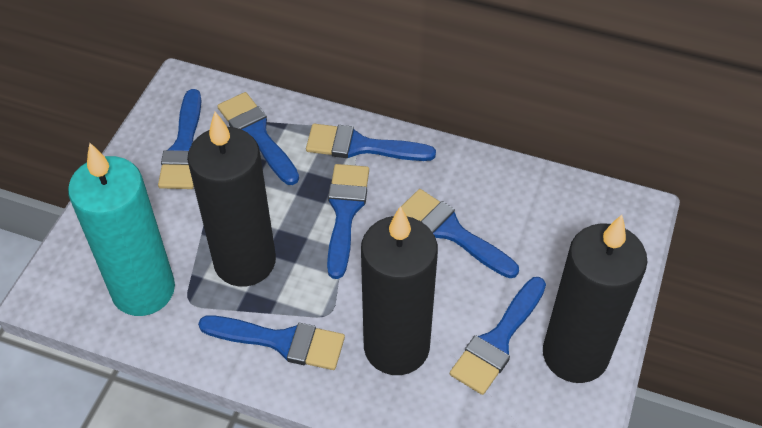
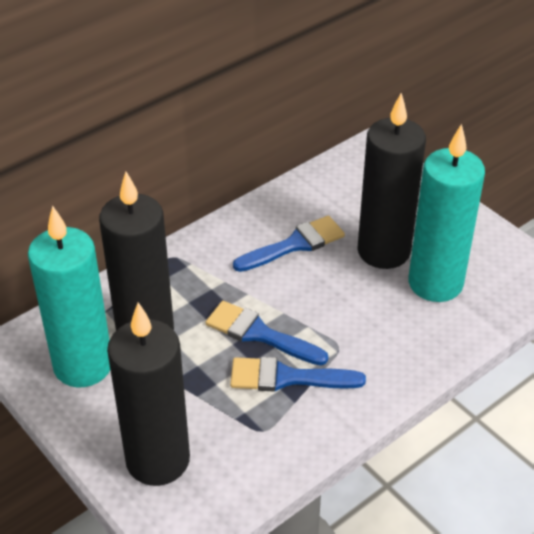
blue brush: 7 -> 3
turquoise candle: 1 -> 2

